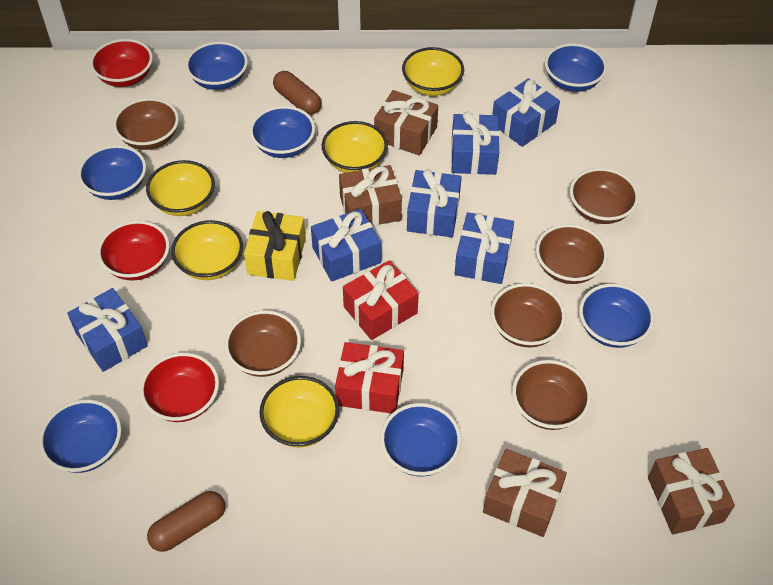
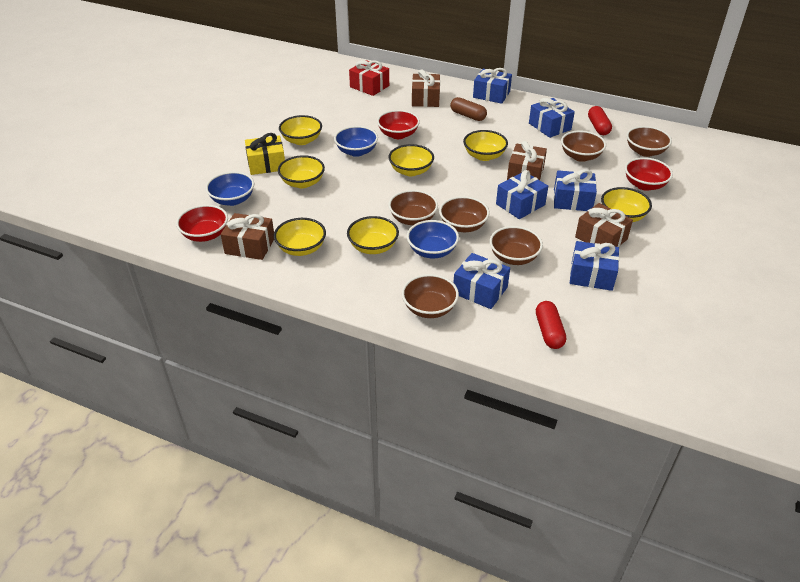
blue bowl: 7 -> 3
brown capsule: 2 -> 1
red capsule: 0 -> 2
red gift: 2 -> 1
yellow bowl: 5 -> 7

